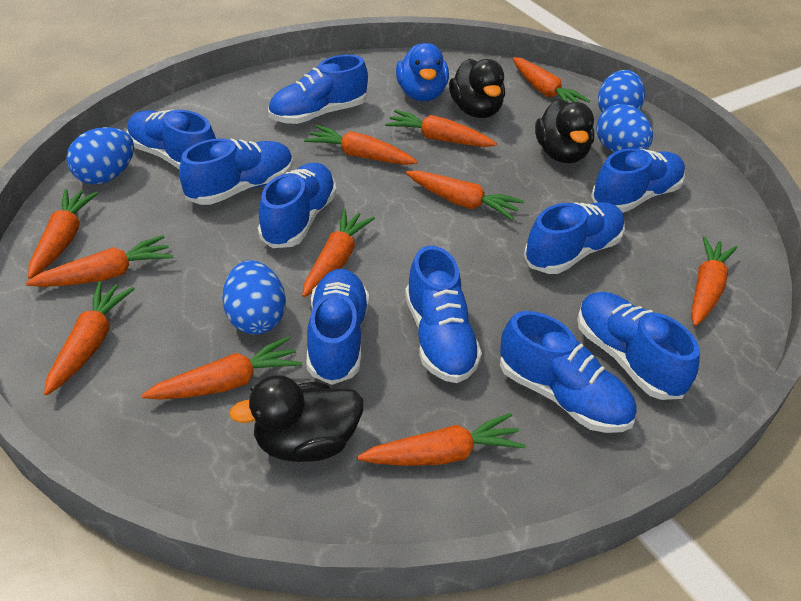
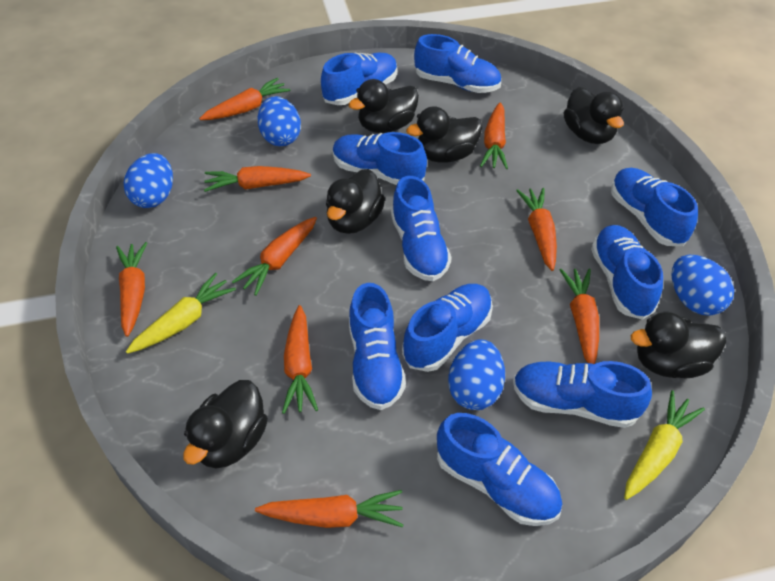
black duck: 3 -> 6
blue duck: 1 -> 0
orange carrot: 11 -> 9
yellow carrot: 0 -> 2

